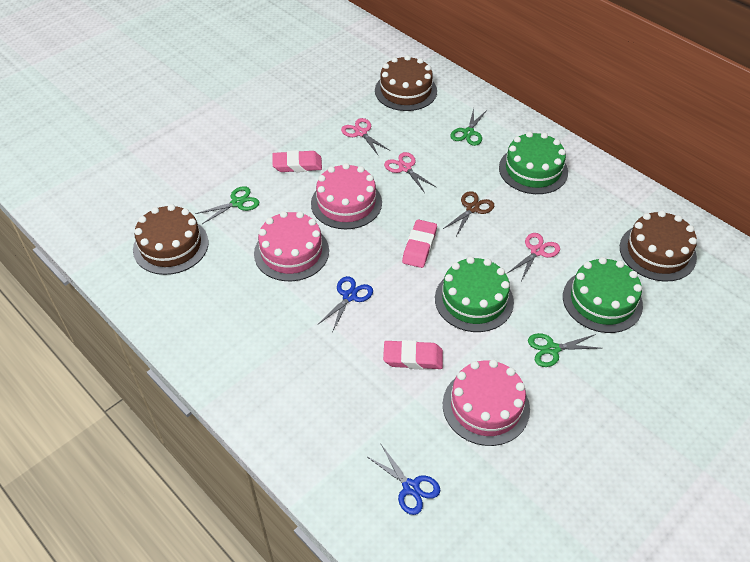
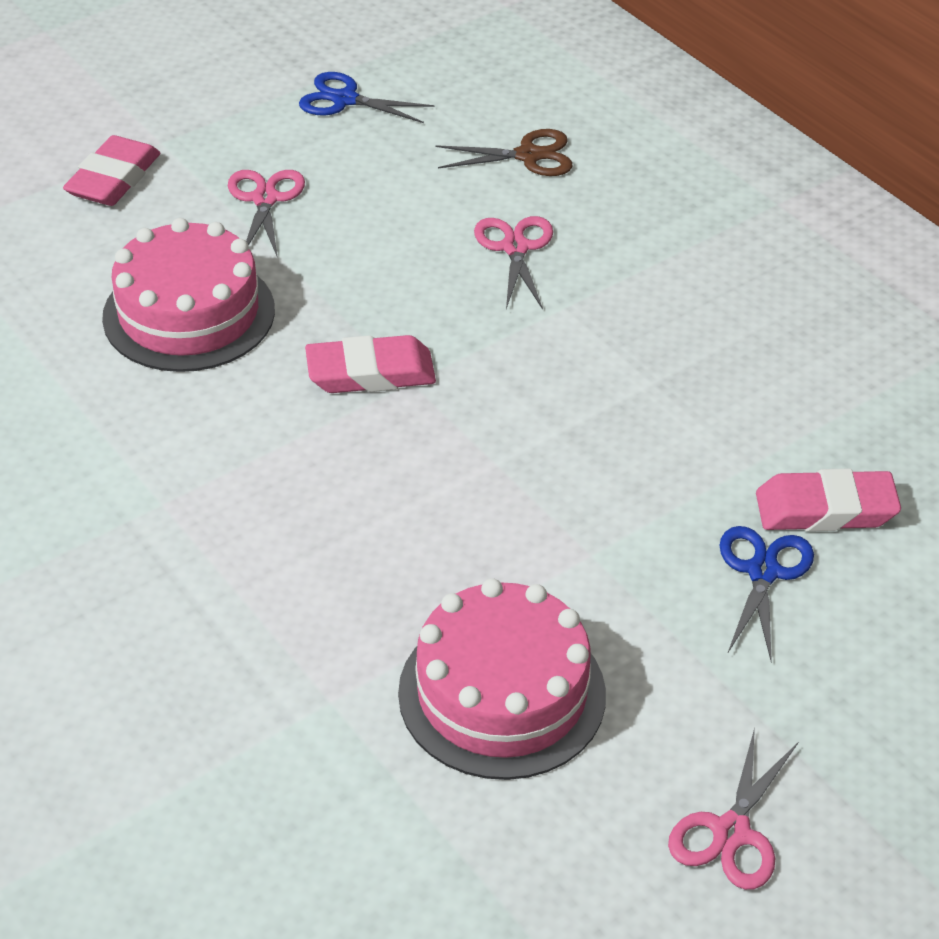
brown cake: 3 -> 0
green cake: 3 -> 0
green scissors: 3 -> 0
pink cake: 3 -> 2

